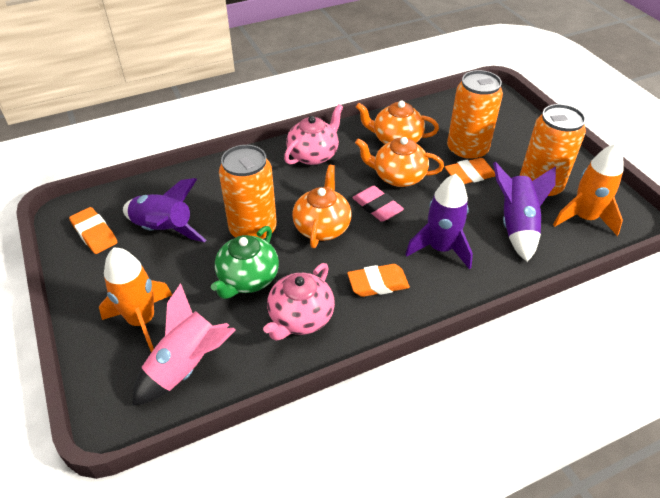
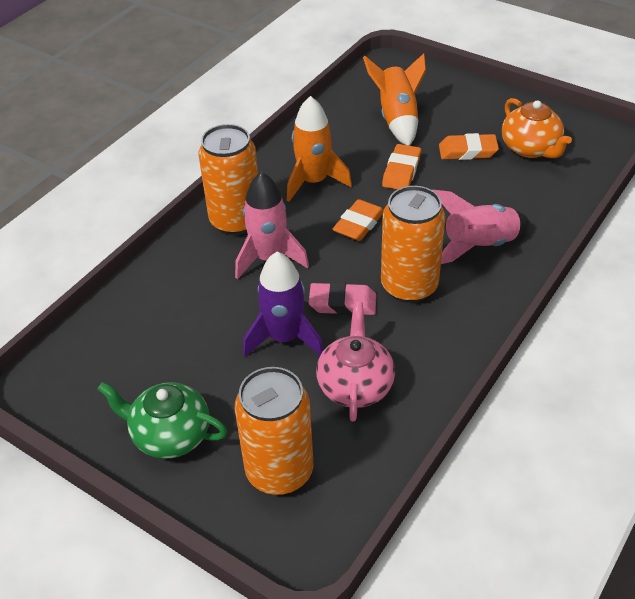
orange teapot: 3 -> 1
pink rocket: 1 -> 2
pink teapot: 2 -> 1
purple rocket: 3 -> 1

